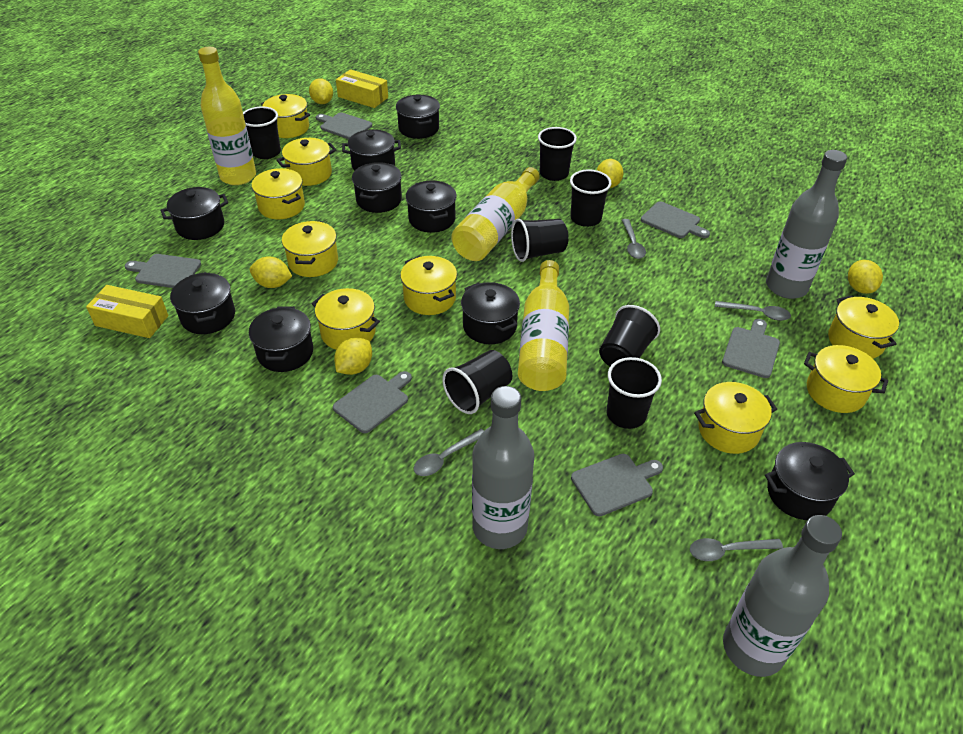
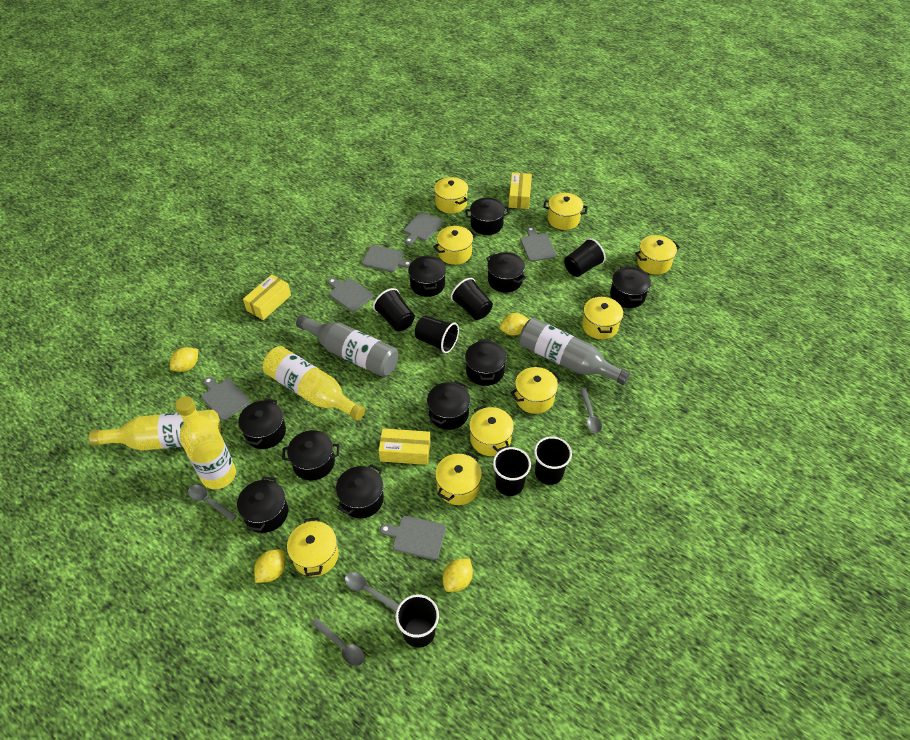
black pot: 9 -> 10
grey bottle: 3 -> 2
yellow box: 2 -> 3
yellow lemon: 5 -> 4

